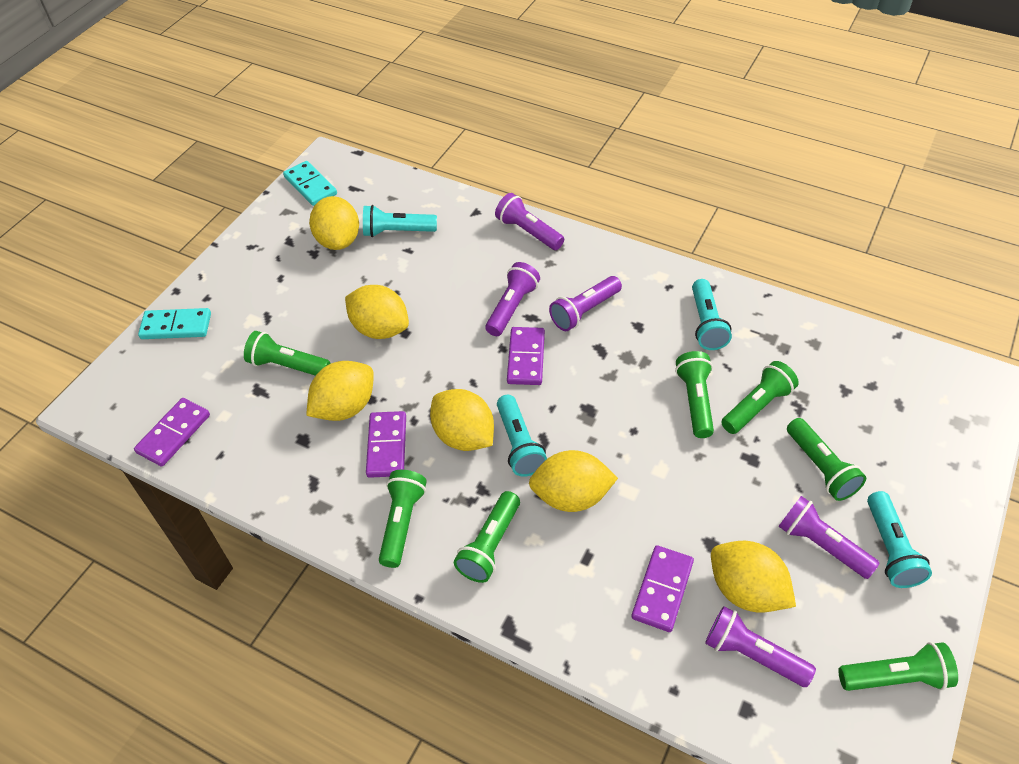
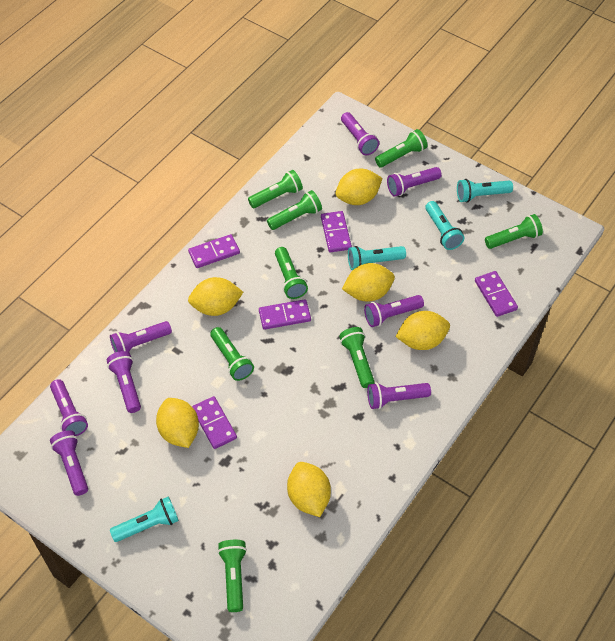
green flashlight: 7 -> 8
purple domino: 4 -> 5
purple flashlight: 5 -> 8
turquoise domino: 2 -> 0

